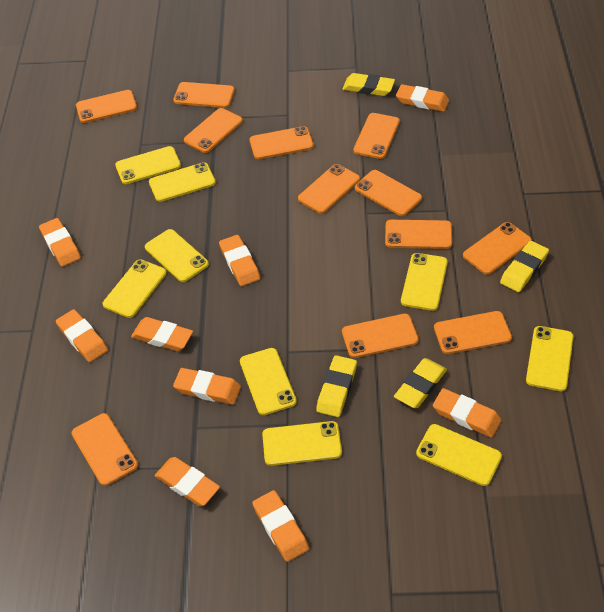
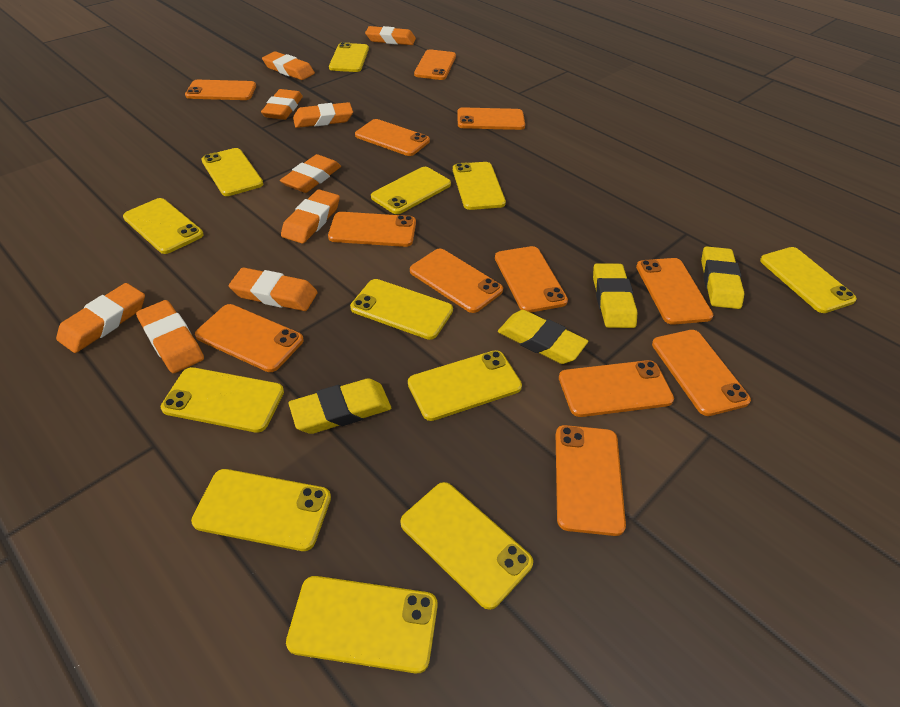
yellow phone: 9 -> 12

